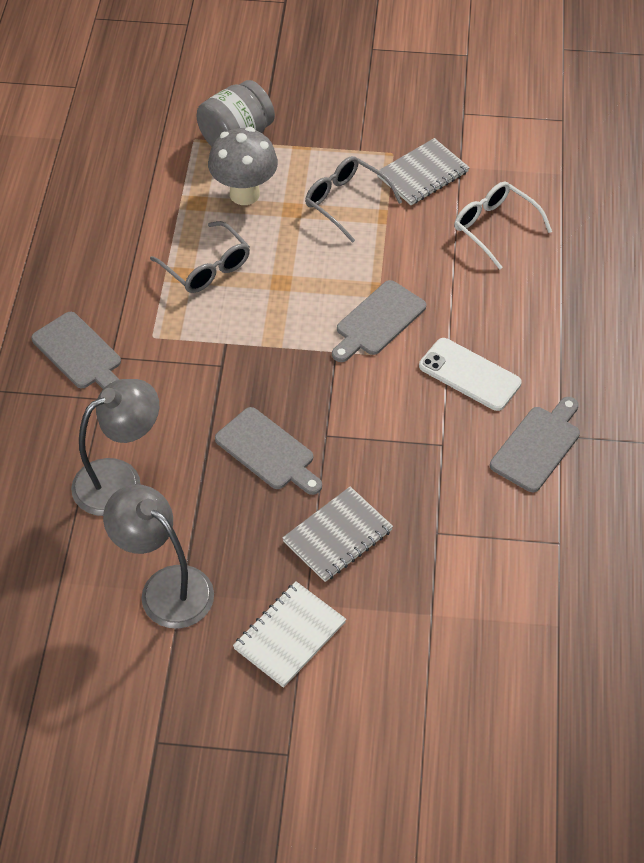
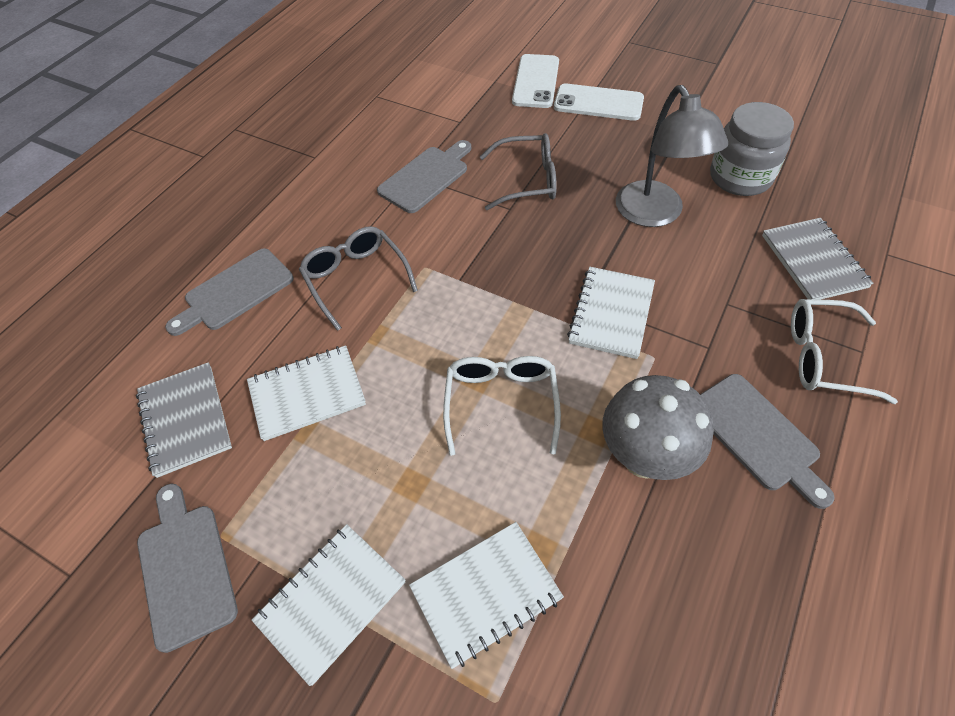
grey lamp: 2 -> 1
white glasses: 1 -> 2
white notebook: 1 -> 4
white phone: 1 -> 2

